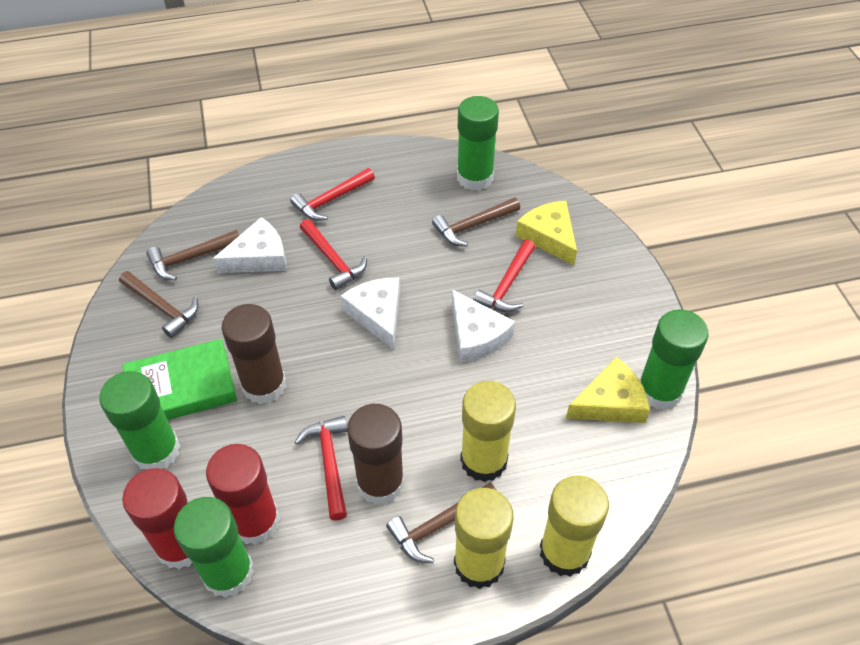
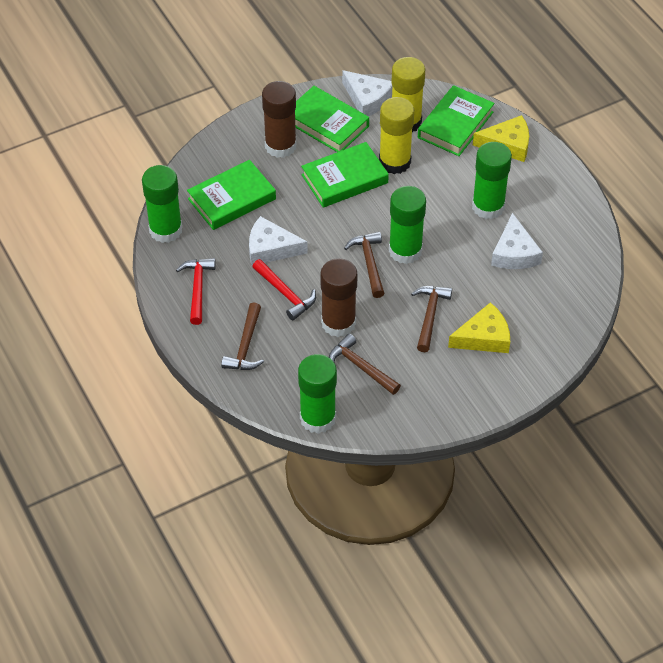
green book: 1 -> 4
red glue stick: 2 -> 0
red hammer: 4 -> 2
yellow glue stick: 3 -> 2

